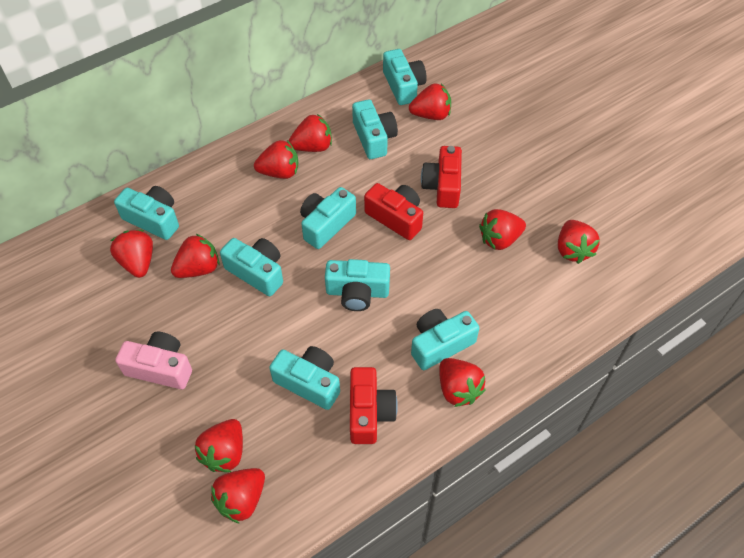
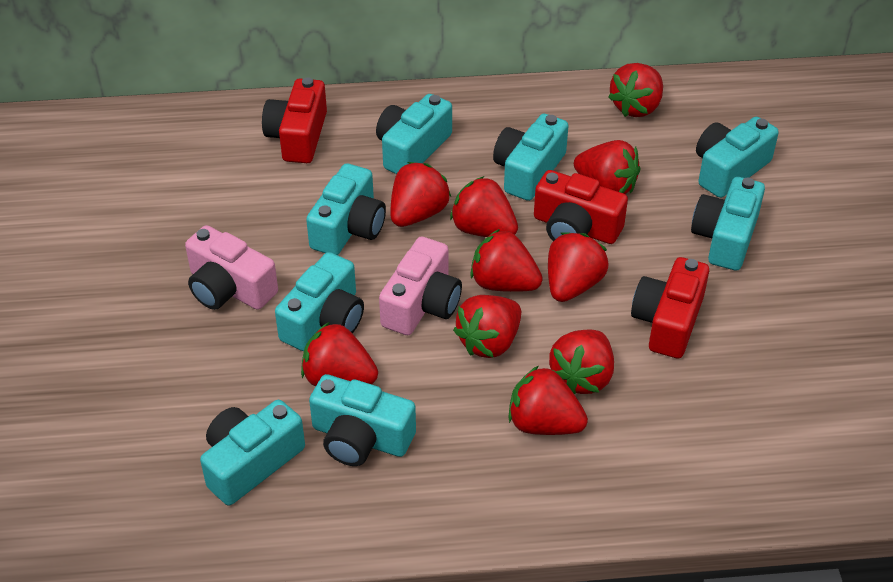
pink camera: 1 -> 2

